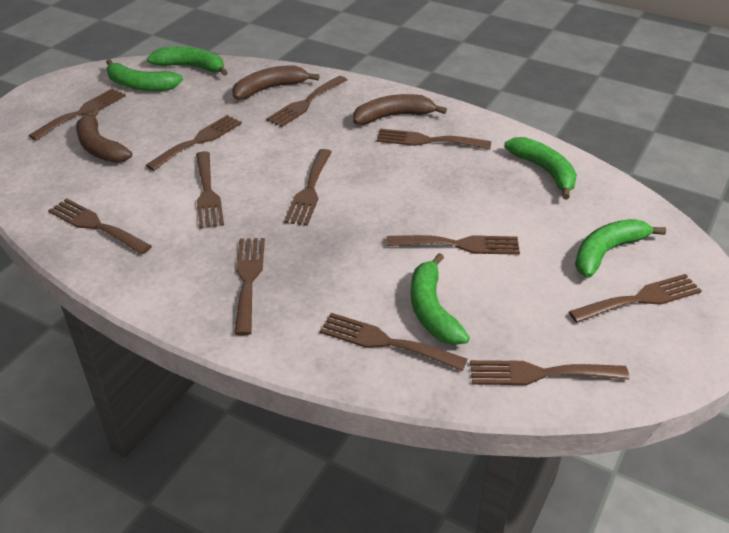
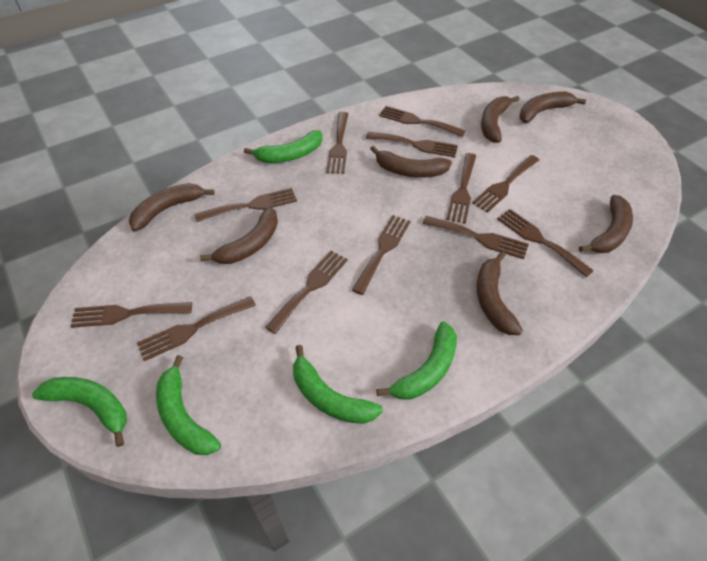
brown banana: 3 -> 7

